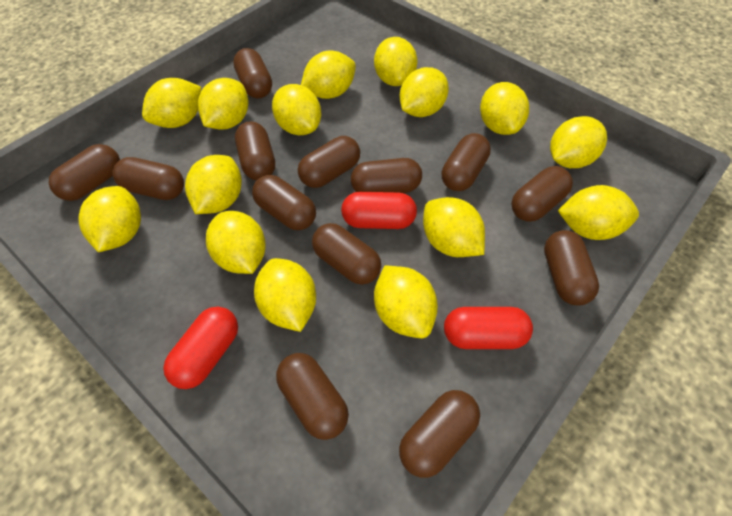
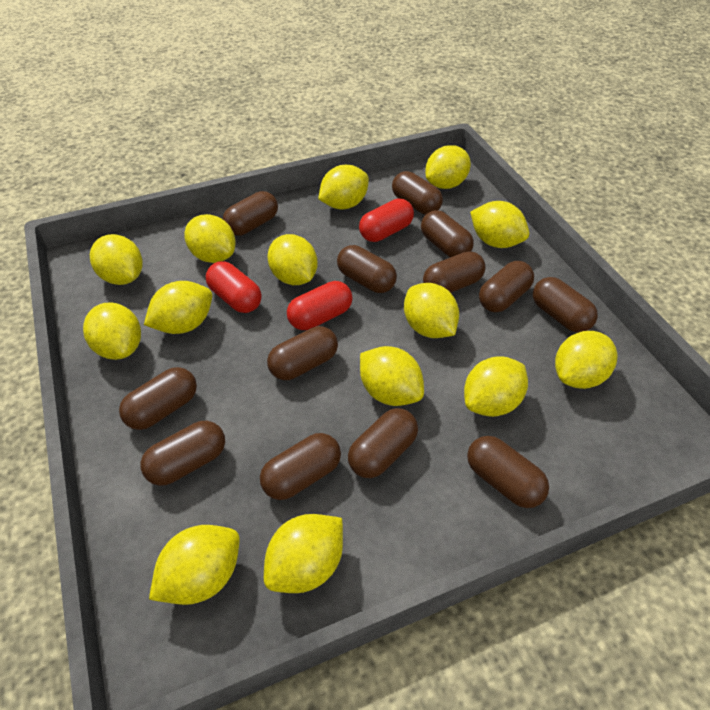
yellow lemon: 15 -> 14

